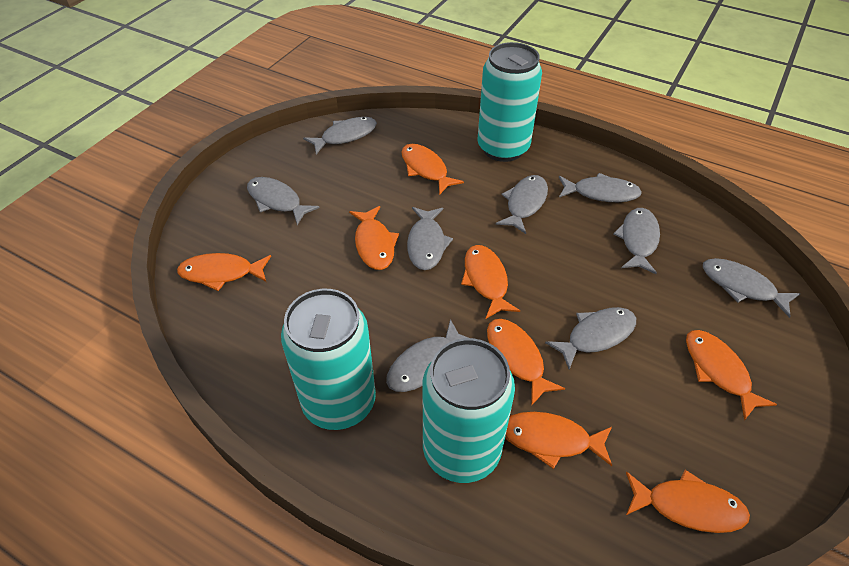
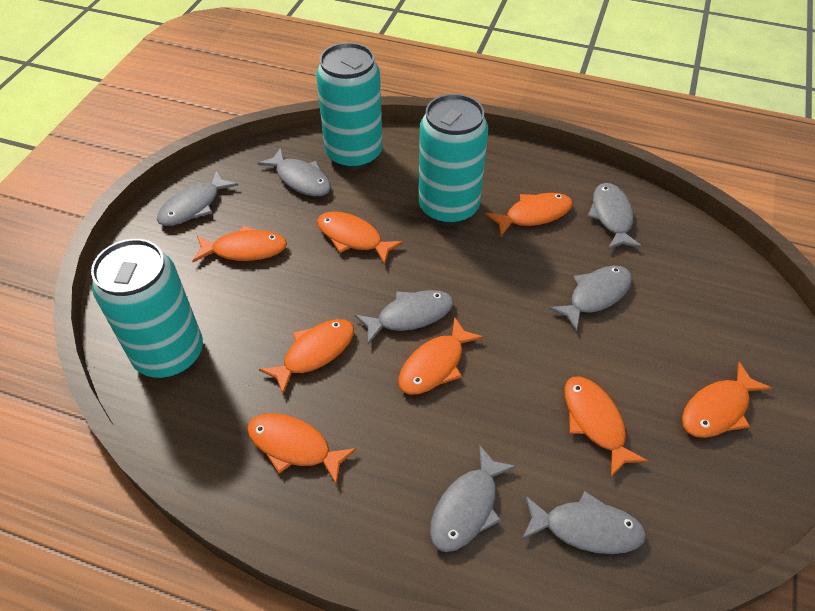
grey fish: 9 -> 7

